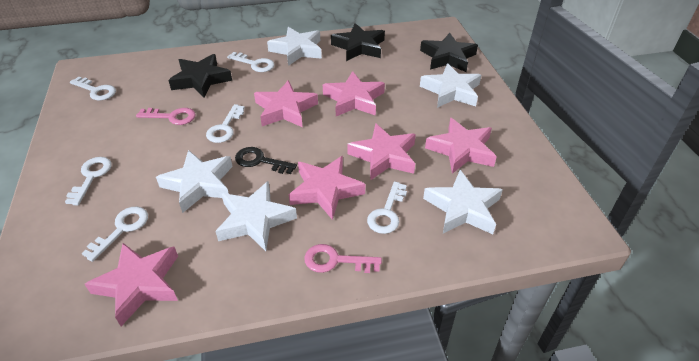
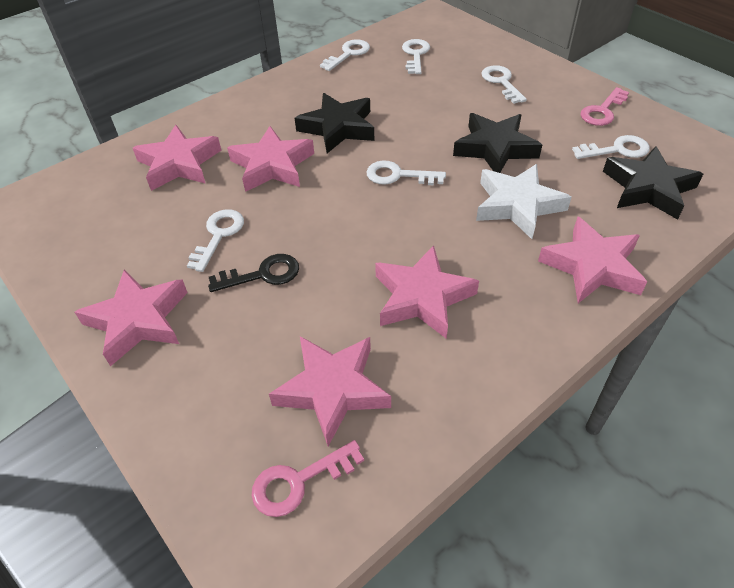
white star: 5 -> 1

